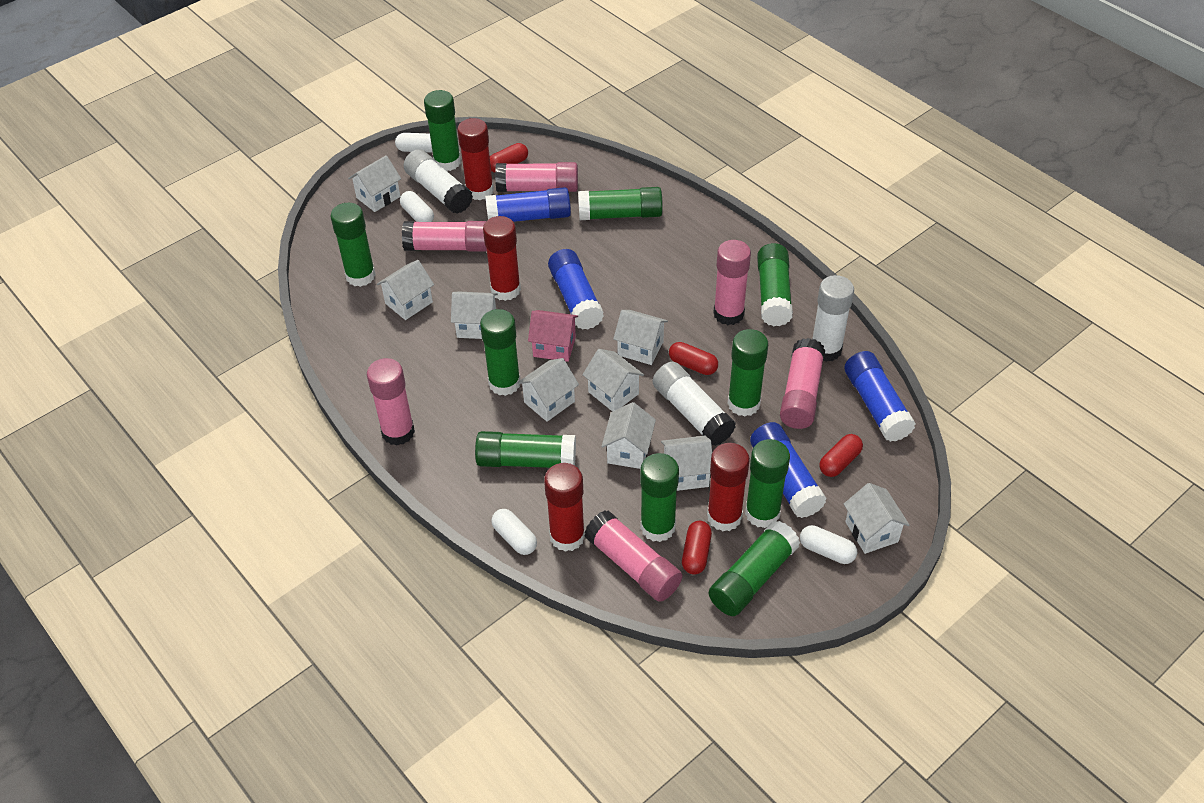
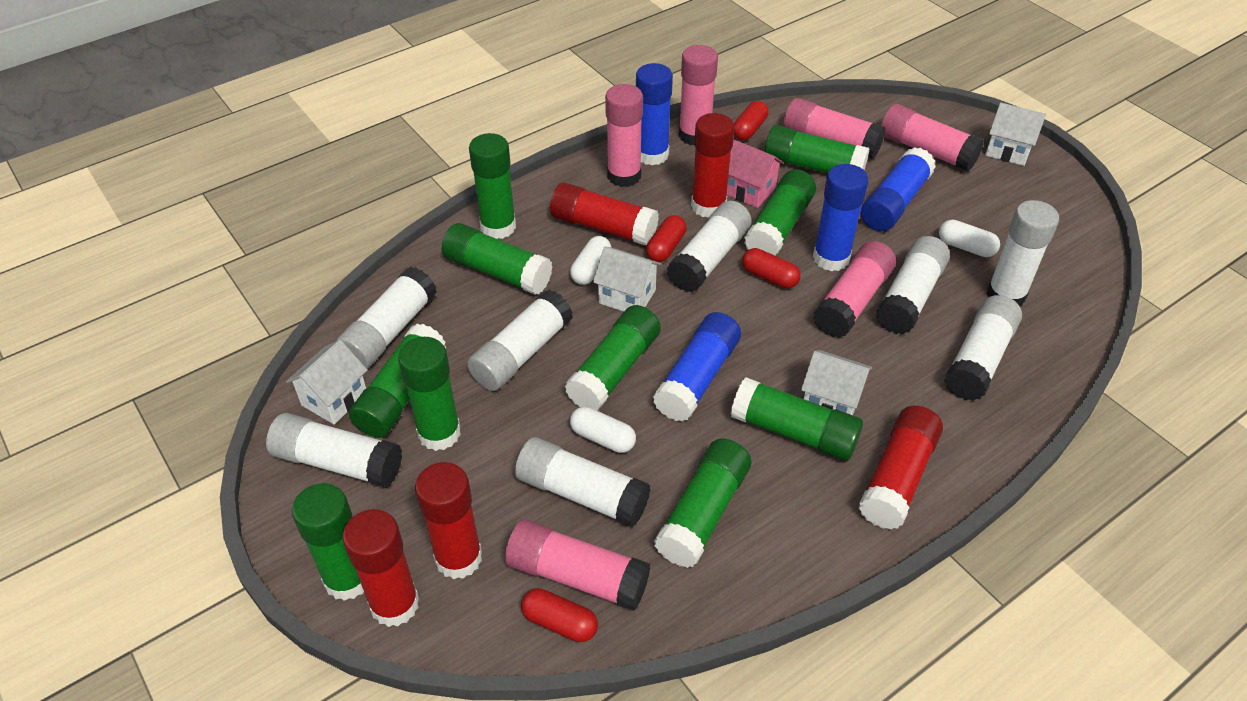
red glue stick: 4 -> 5
white capsule: 4 -> 3
white glue stick: 3 -> 8
white house: 9 -> 4

